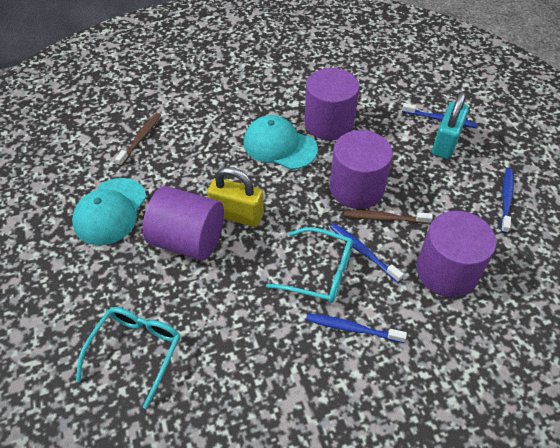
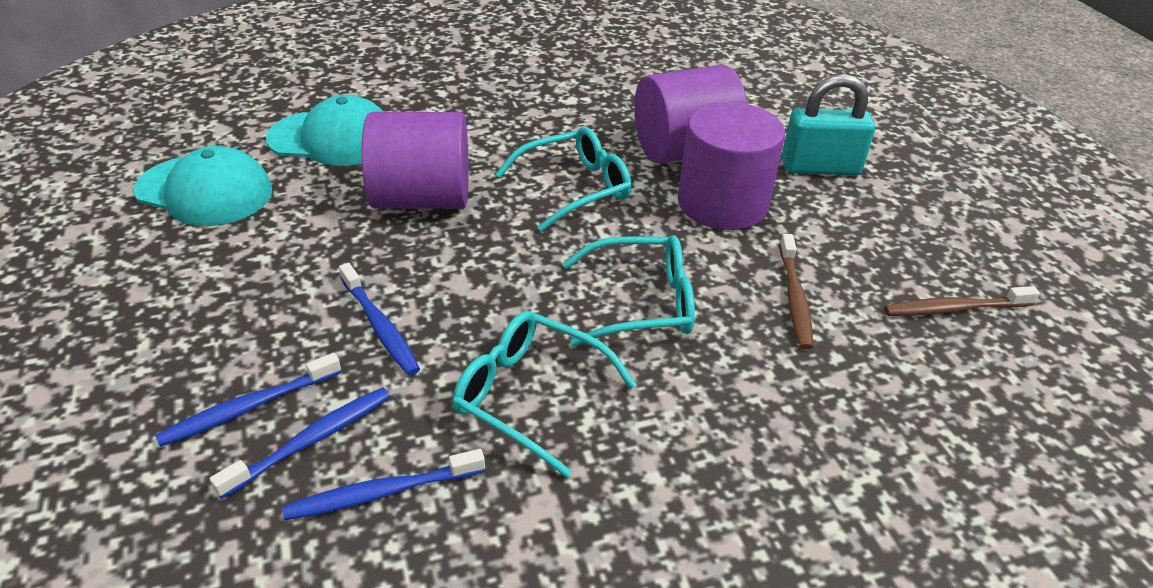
purple cylinder: 4 -> 3
turquoise glasses: 2 -> 3
yellow padlock: 1 -> 0

